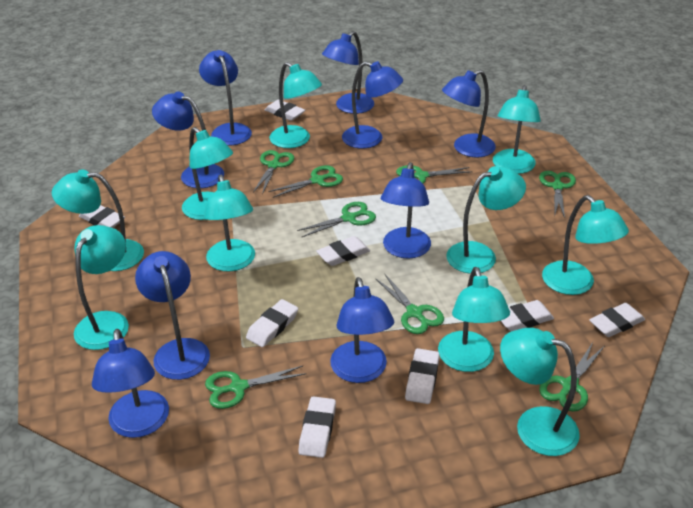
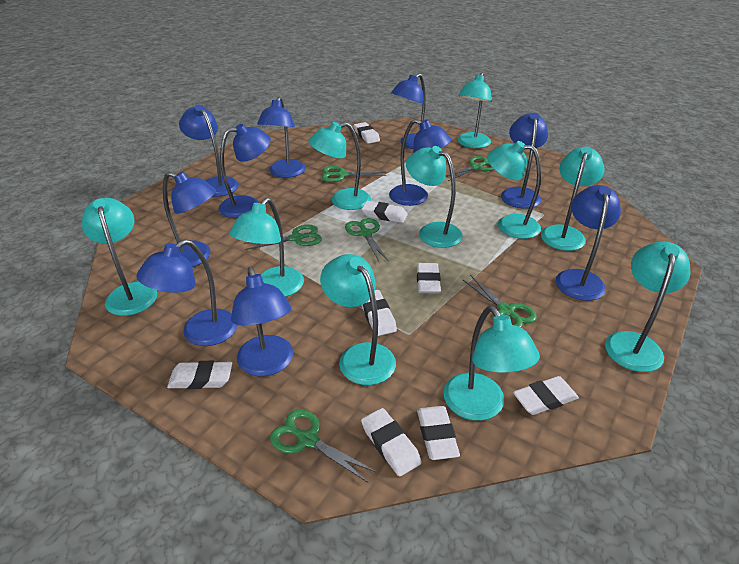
blue lamp: 9 -> 10
green scissors: 8 -> 6

